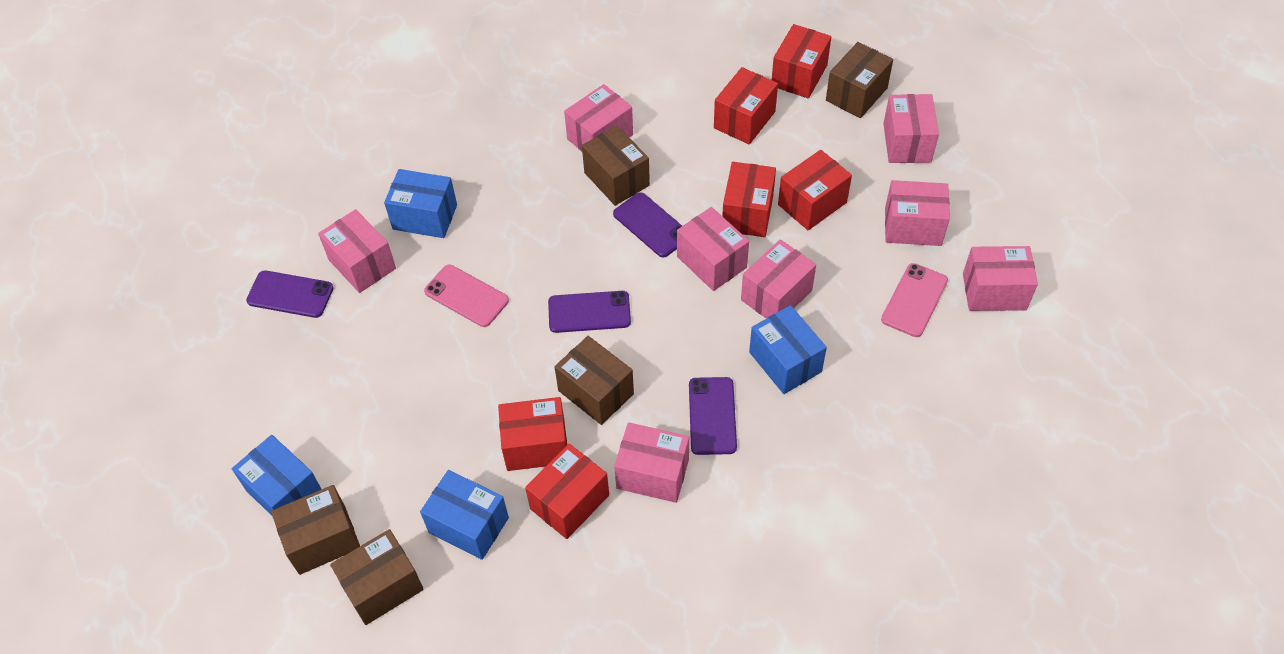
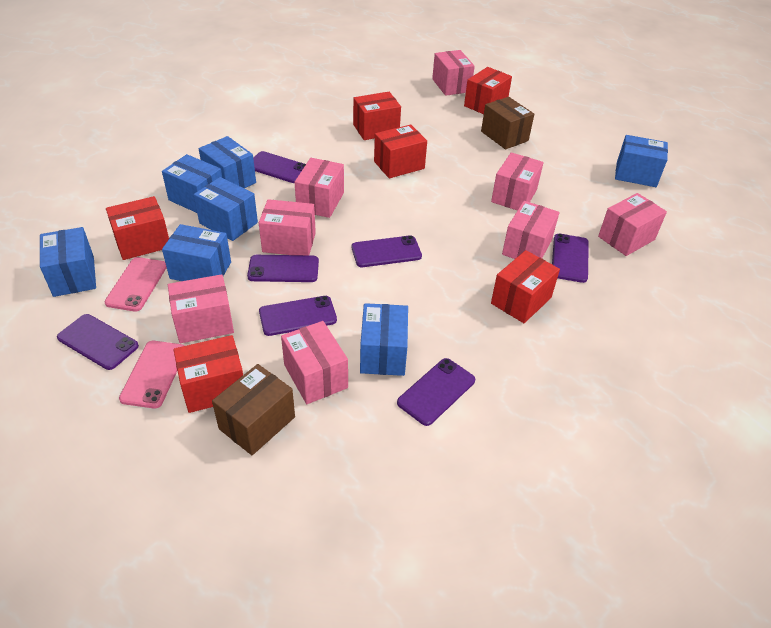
blue box: 4 -> 7
brown box: 5 -> 2
purple phone: 4 -> 7

